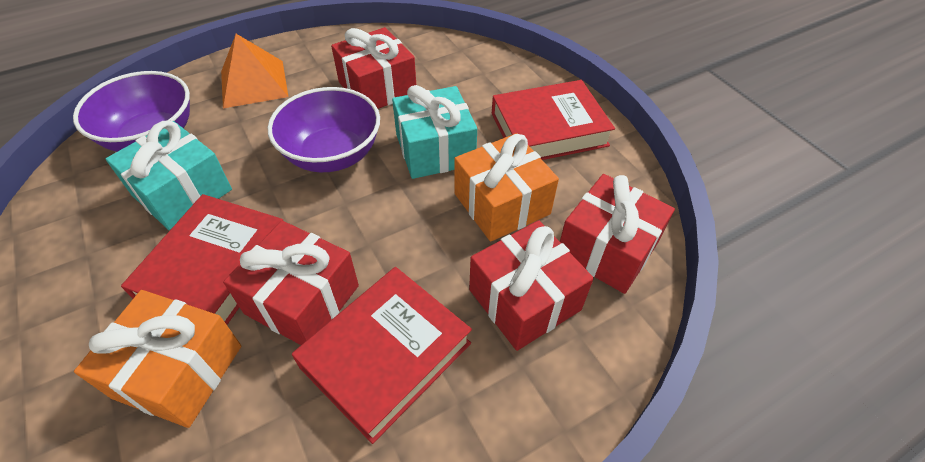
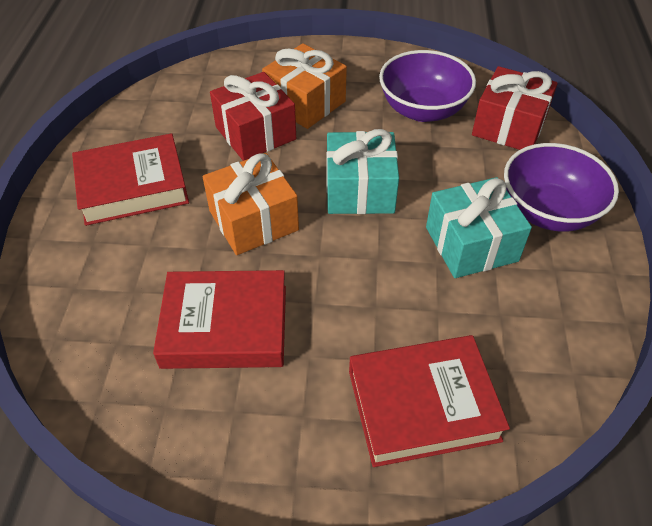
orange pyramid: 1 -> 0
red gift: 4 -> 2

